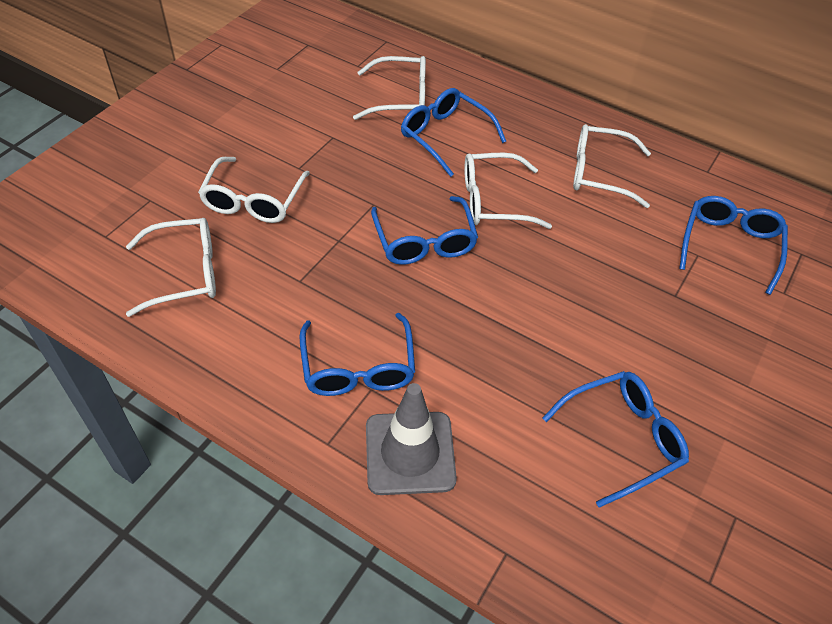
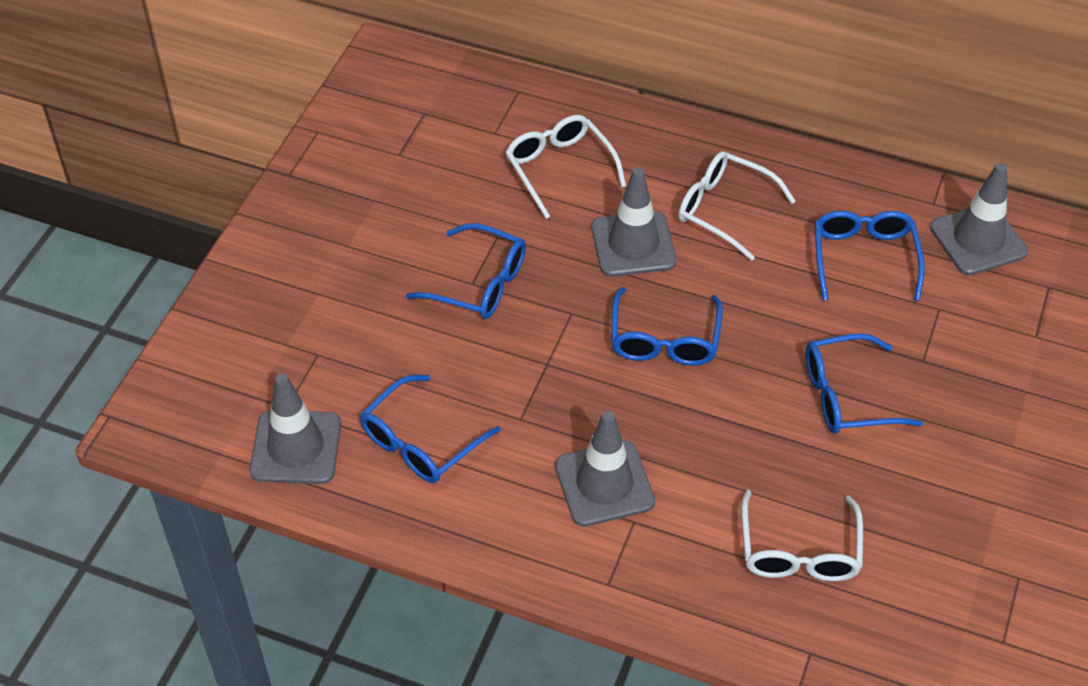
grey traffic cone: 1 -> 4
white glasses: 5 -> 3

